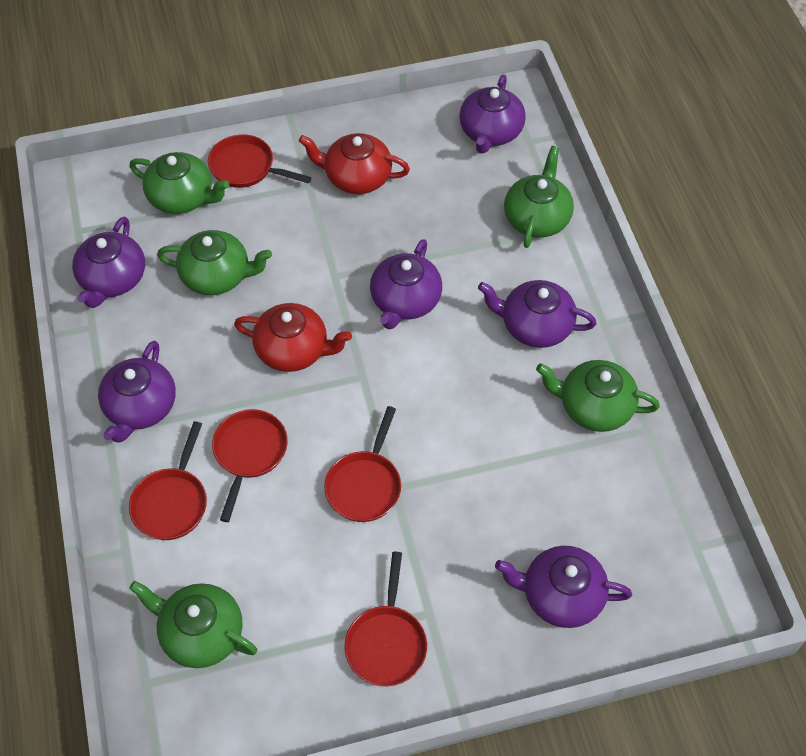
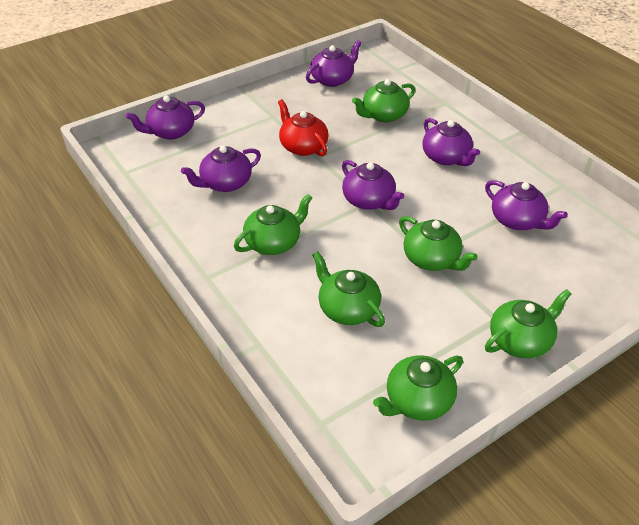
green teapot: 5 -> 6
red pan: 5 -> 0
red teapot: 2 -> 1

